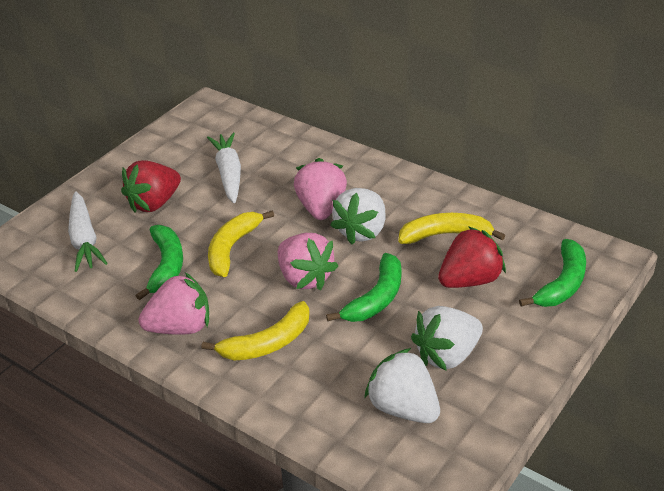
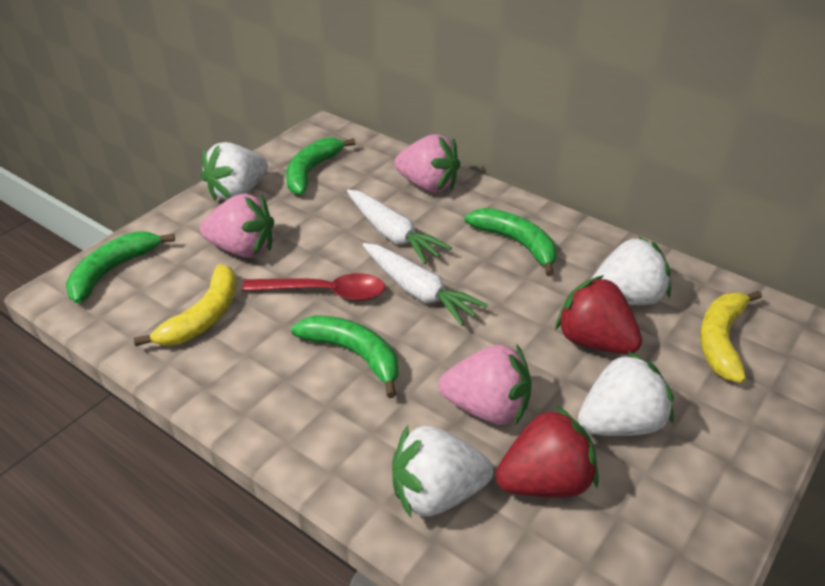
green banana: 3 -> 4
red spoon: 0 -> 1
white strawberry: 3 -> 4
yellow banana: 3 -> 2

